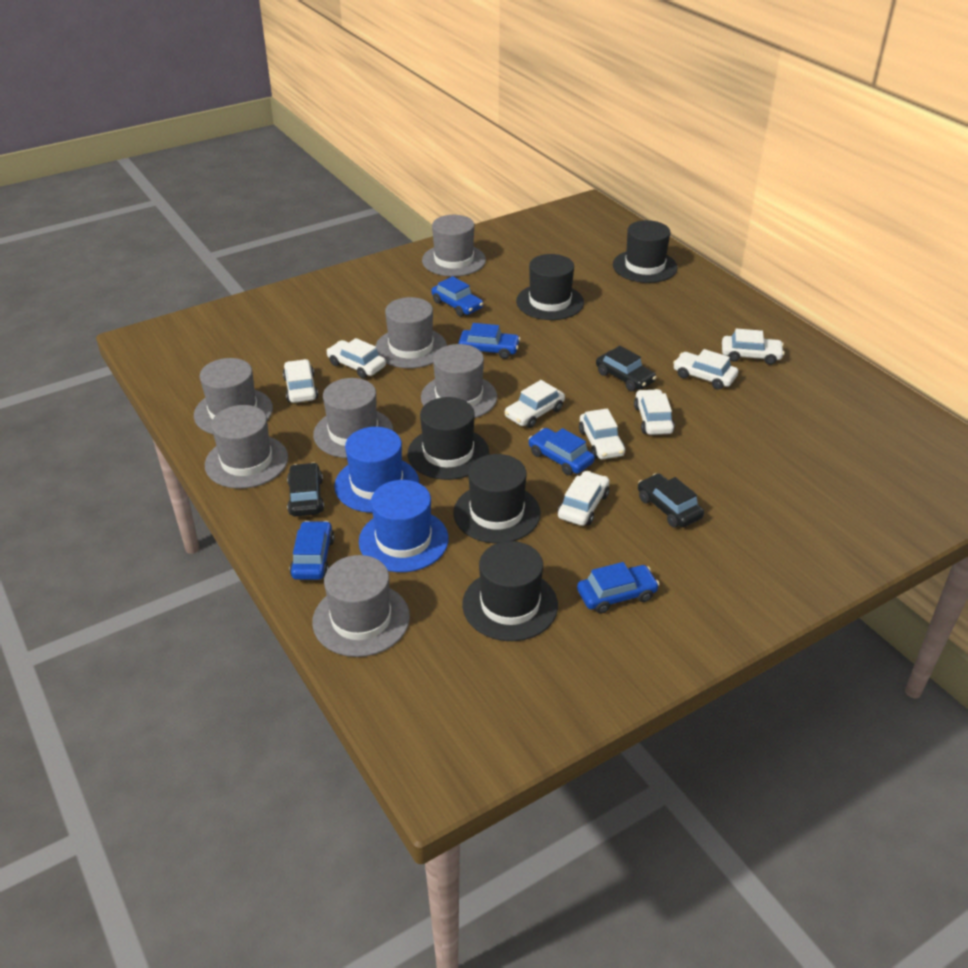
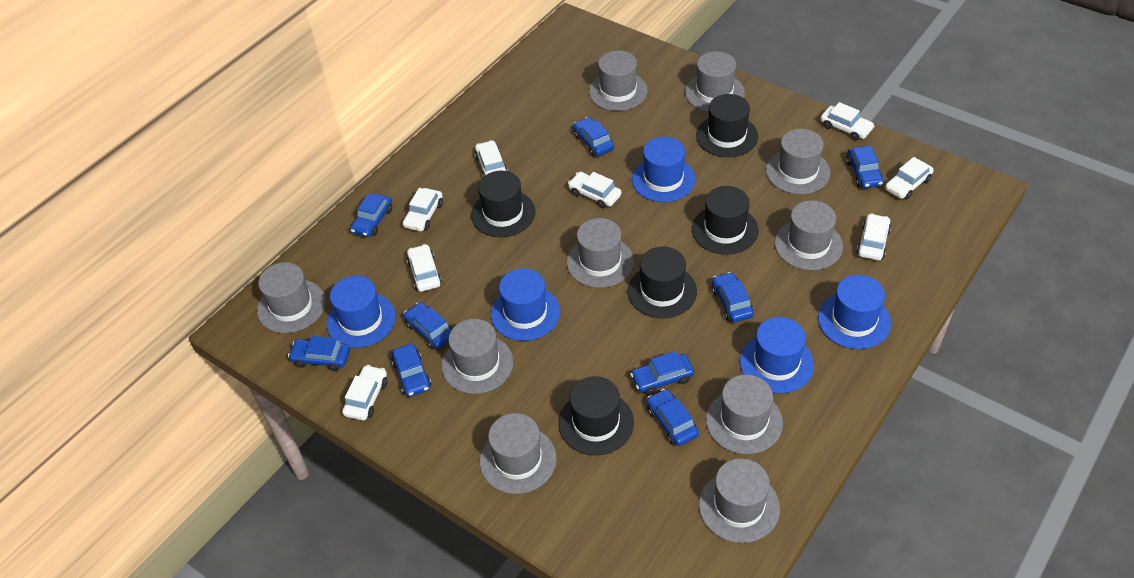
black car: 3 -> 0
blue car: 5 -> 9
blue hat: 2 -> 5
grey hat: 7 -> 10

